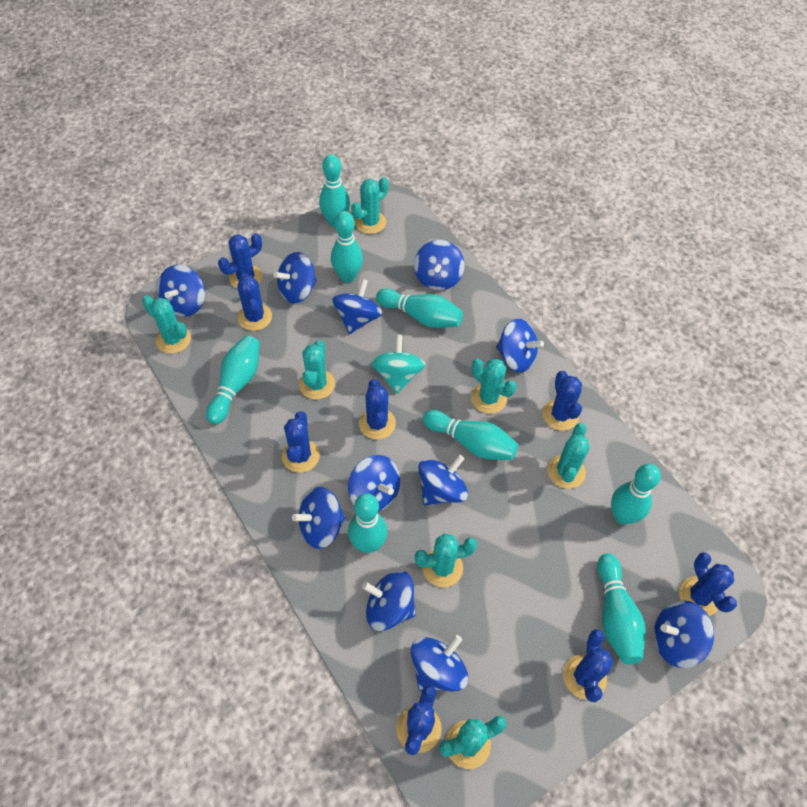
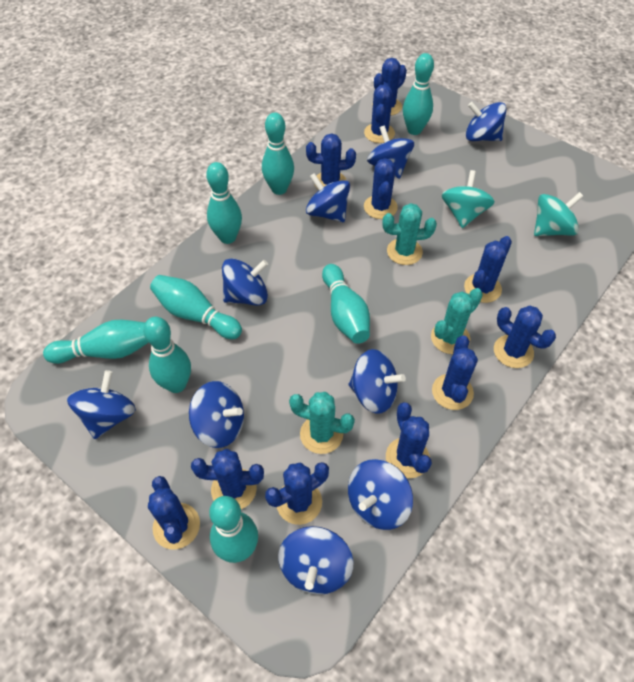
blue cactus: 8 -> 11
blue spinning top: 11 -> 9
turquoise cactus: 7 -> 3
turquoise spinning top: 1 -> 2

